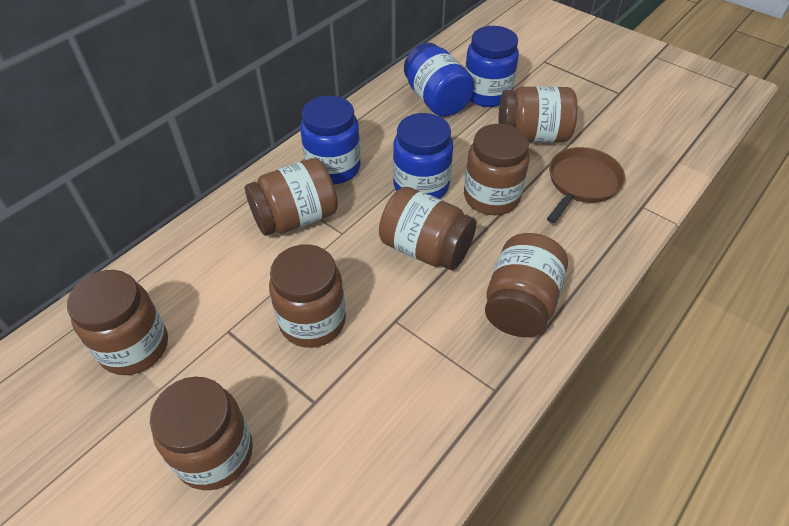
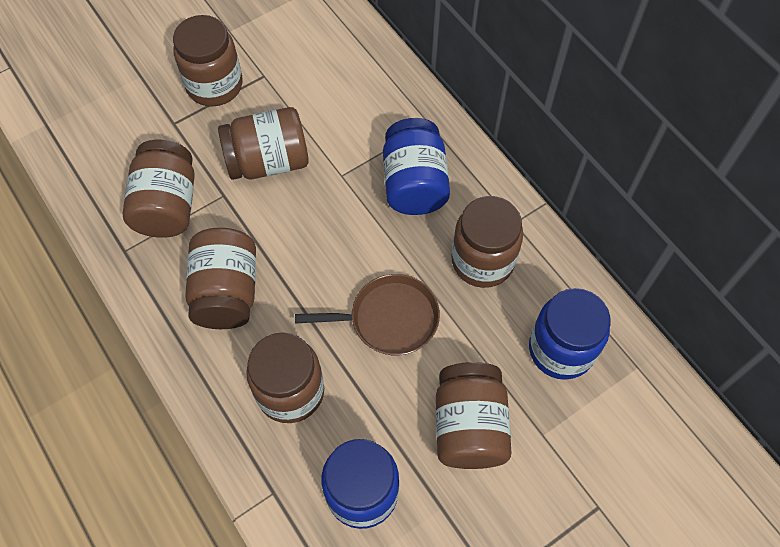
blue jar: 4 -> 3
brown jar: 8 -> 7

